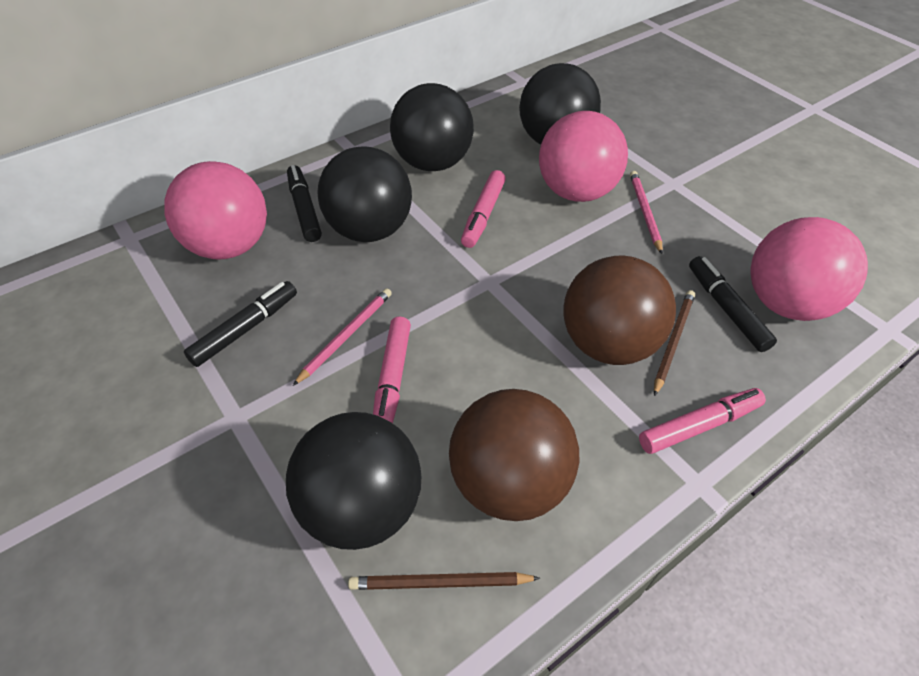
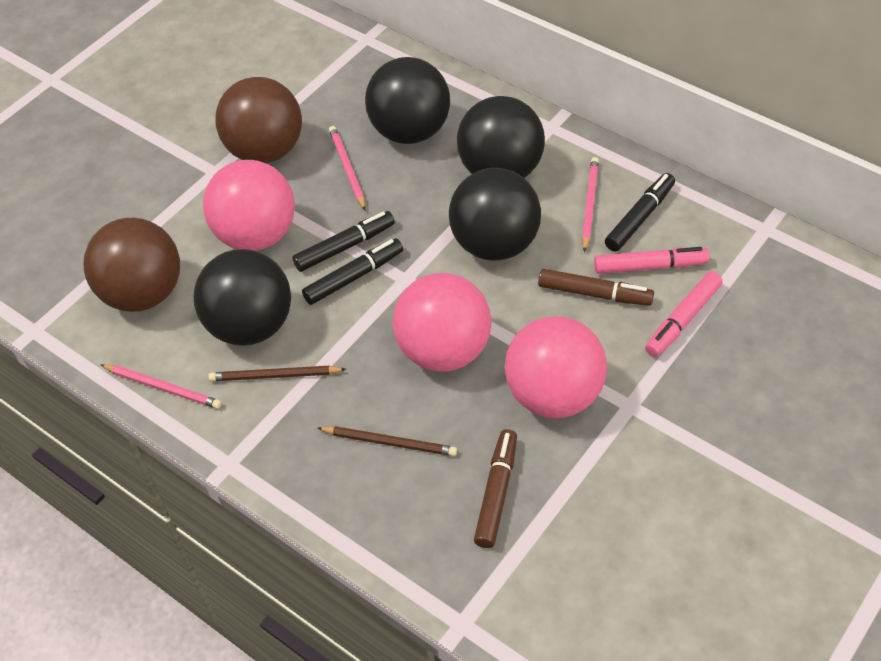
brown marker: 0 -> 2
pink marker: 3 -> 2
pink pencil: 2 -> 3

